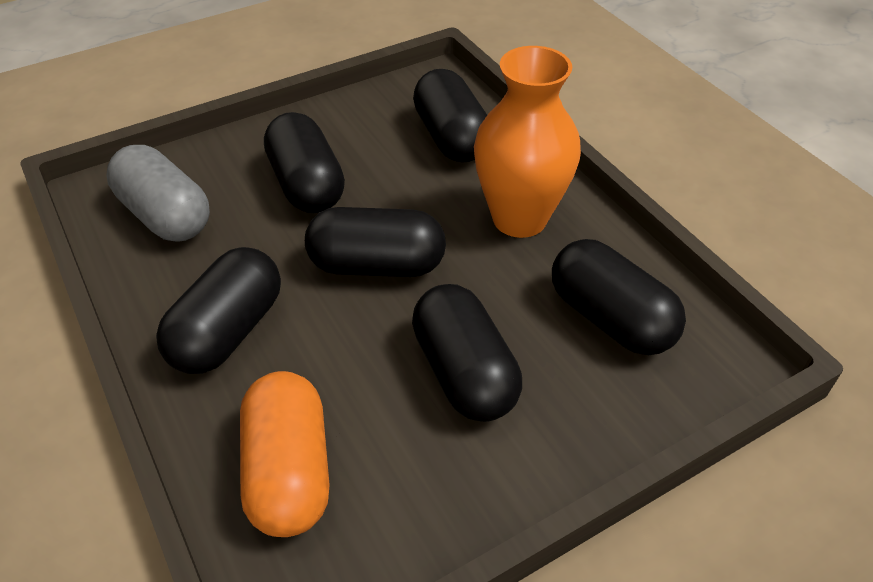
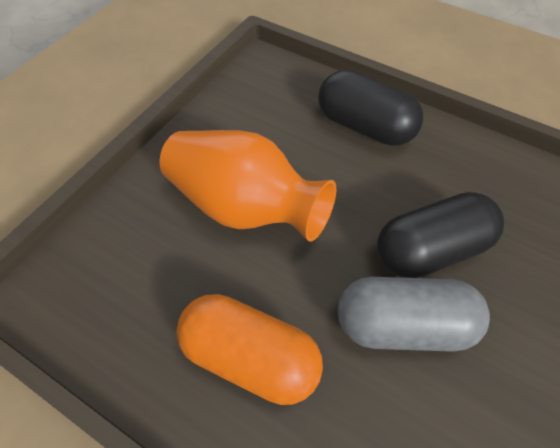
black capsule: 6 -> 2

